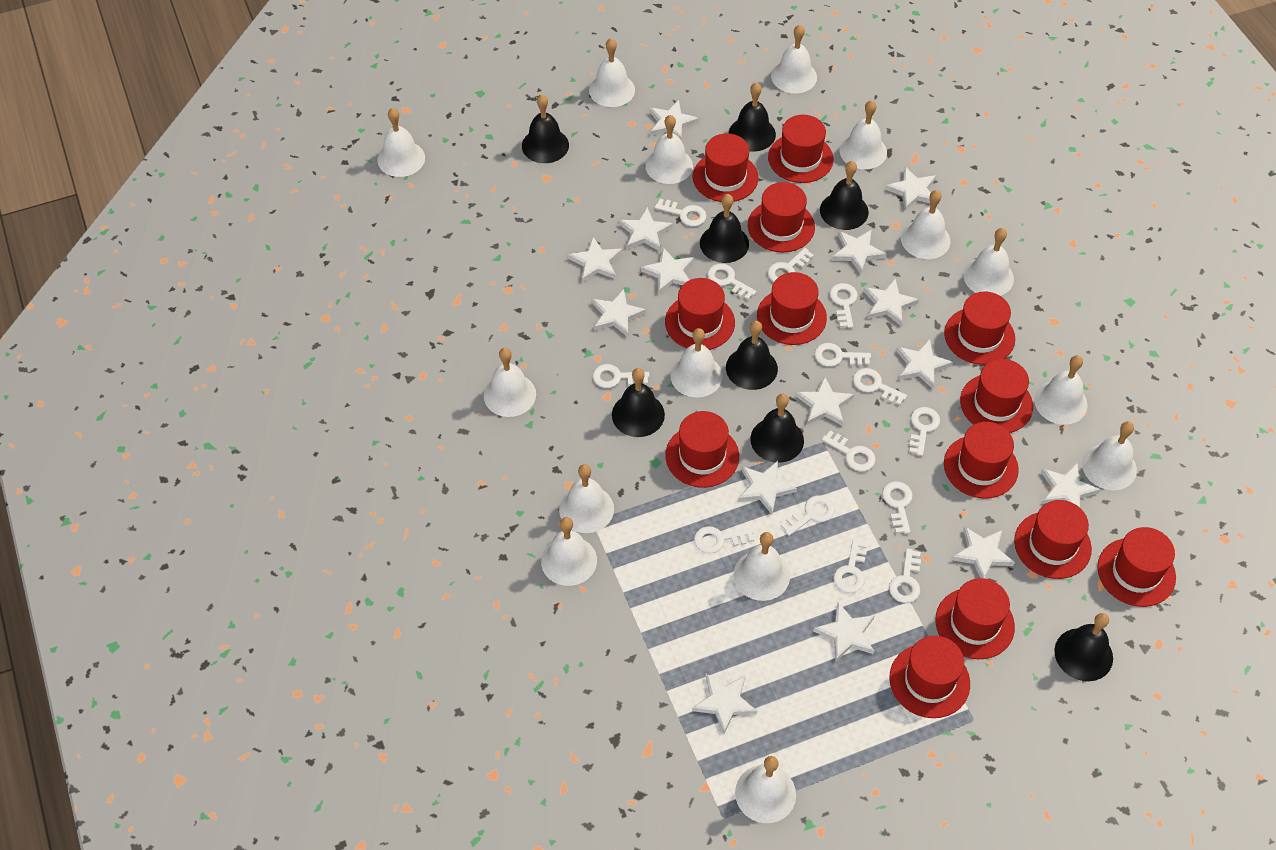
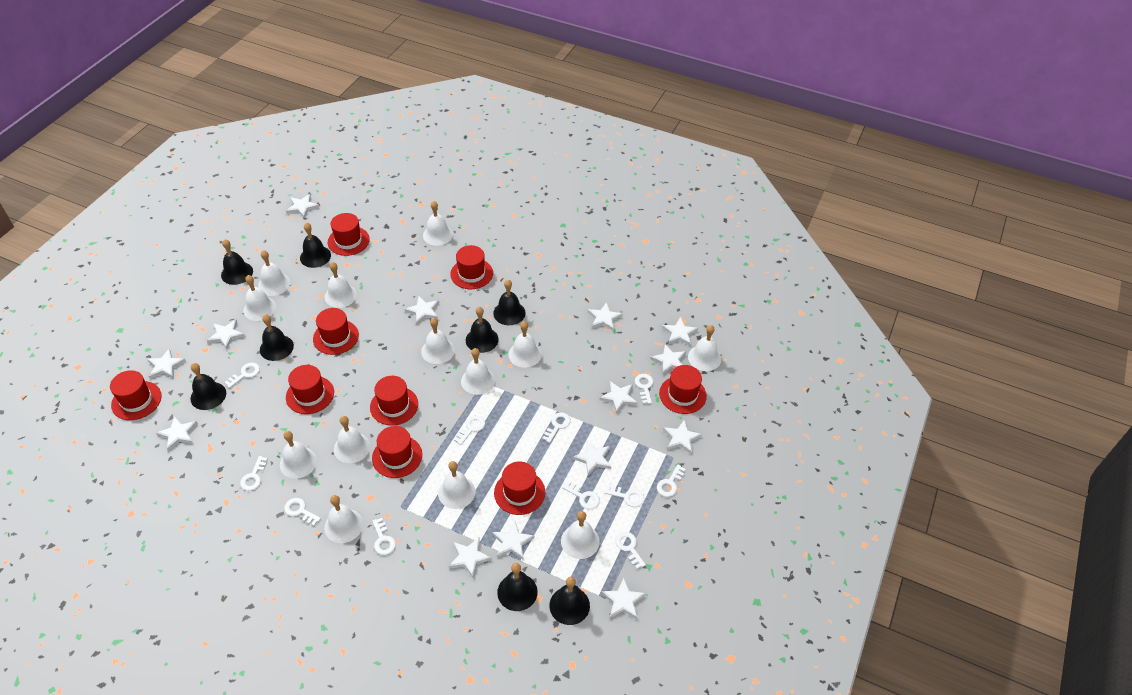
red hat: 13 -> 9
white bell: 15 -> 13
white key: 14 -> 11
white star: 15 -> 14

